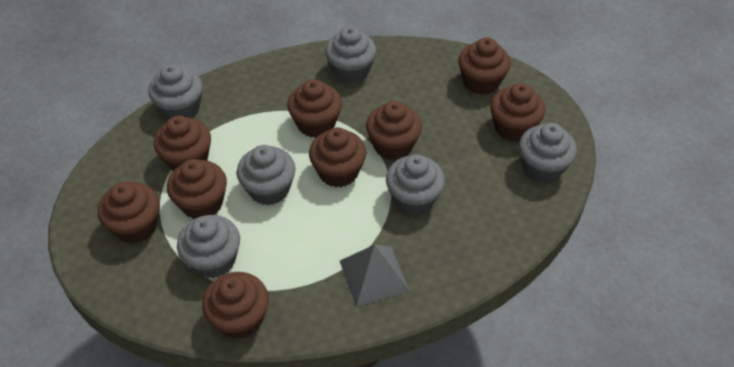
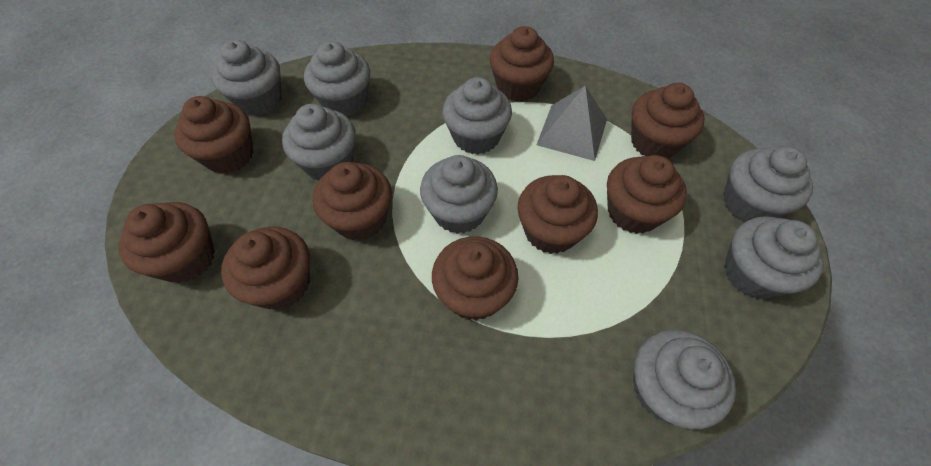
grey cupcake: 6 -> 8

